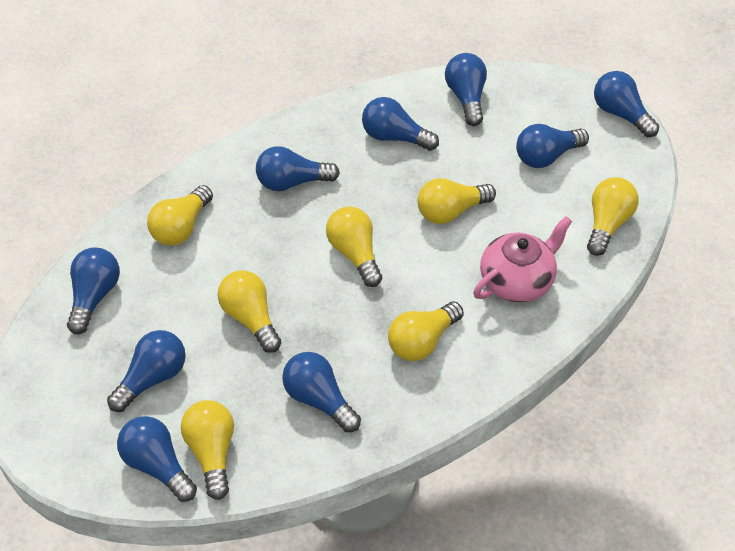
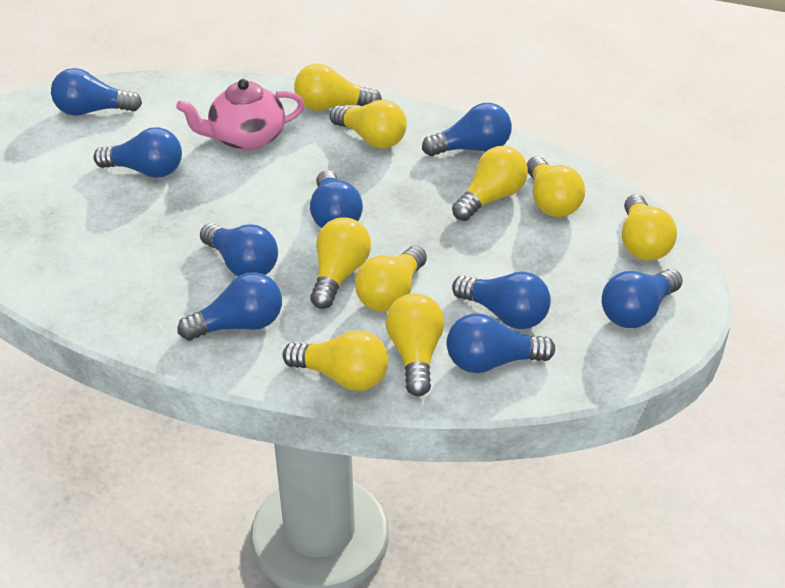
yellow light bulb: 7 -> 9

